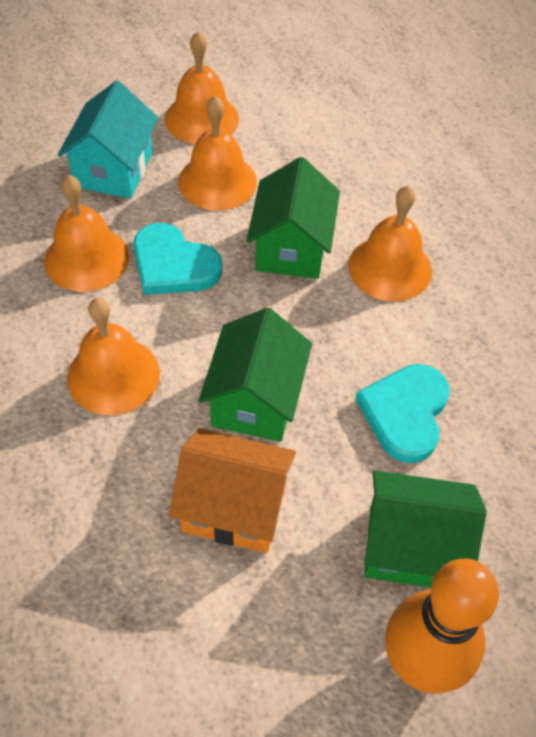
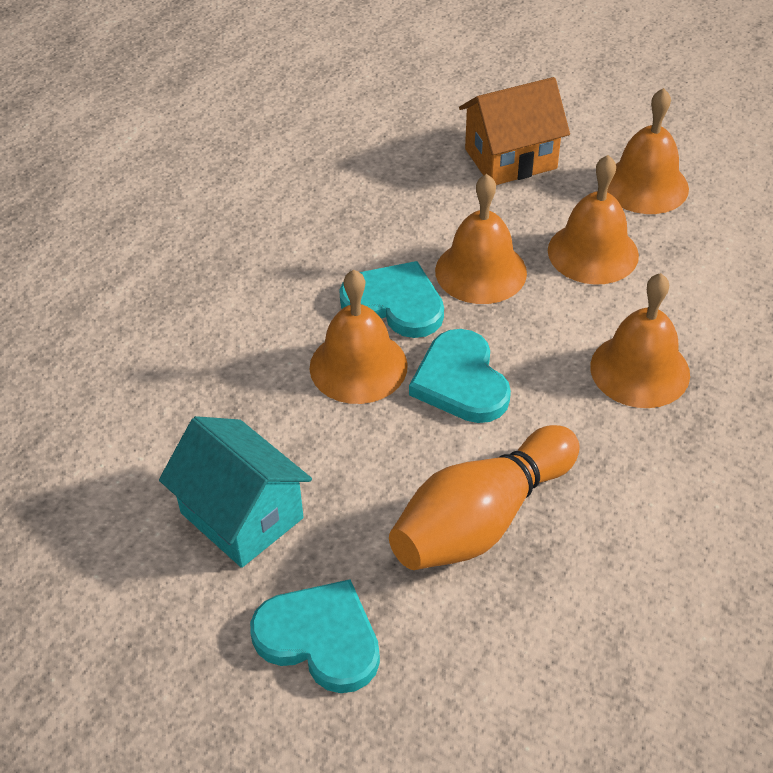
green house: 3 -> 0
turquoise heart: 2 -> 3

